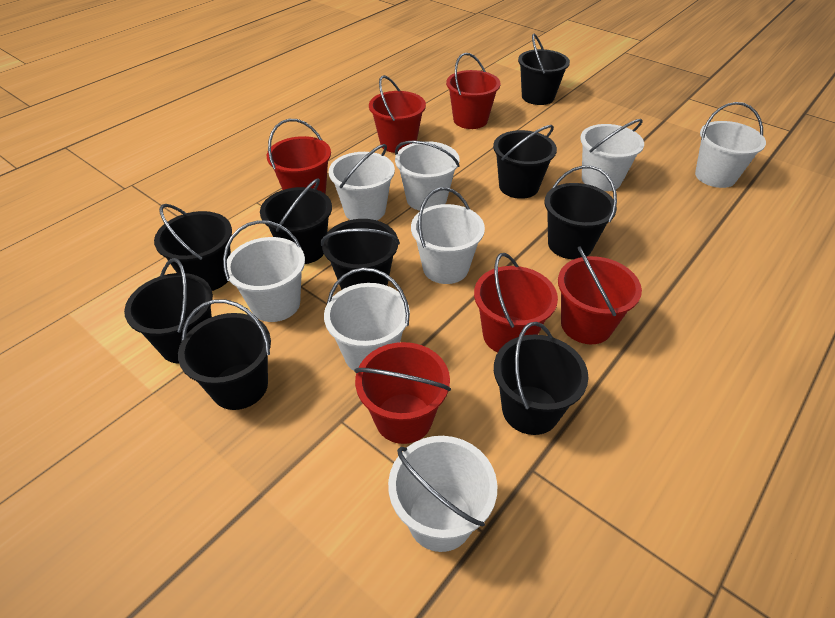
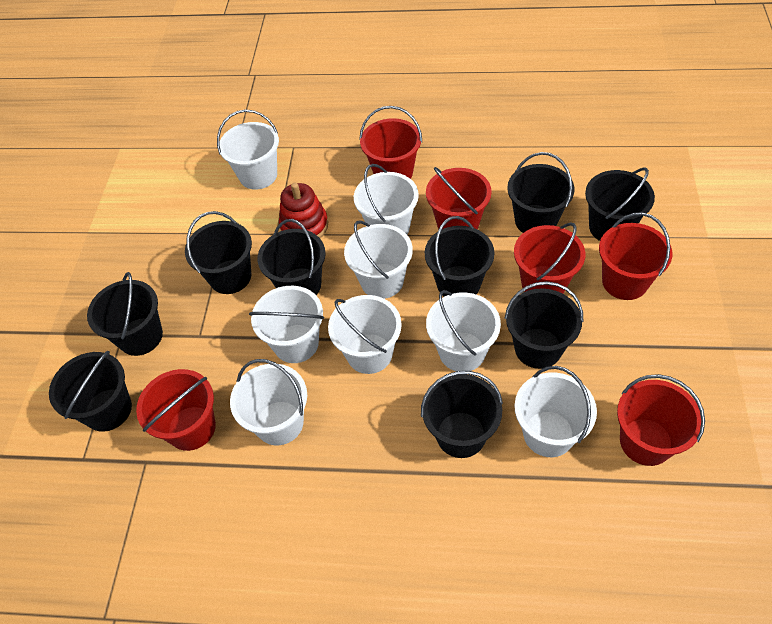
red stacking toy: 0 -> 1

